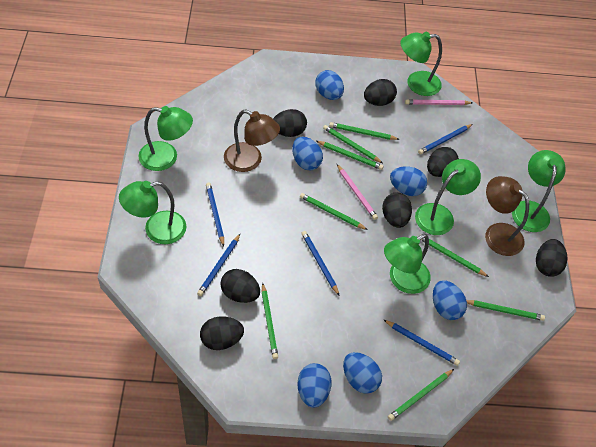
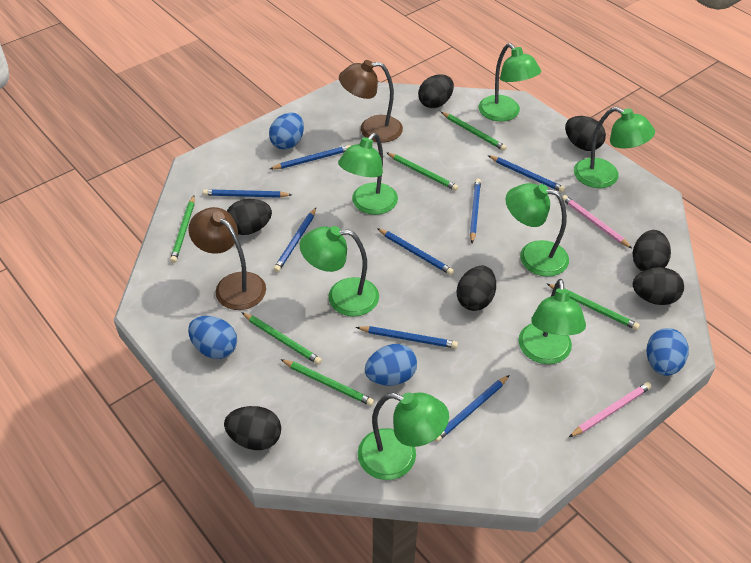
blue egg: 6 -> 4
blue pencil: 5 -> 8
green lamp: 6 -> 7
green pencil: 8 -> 6

